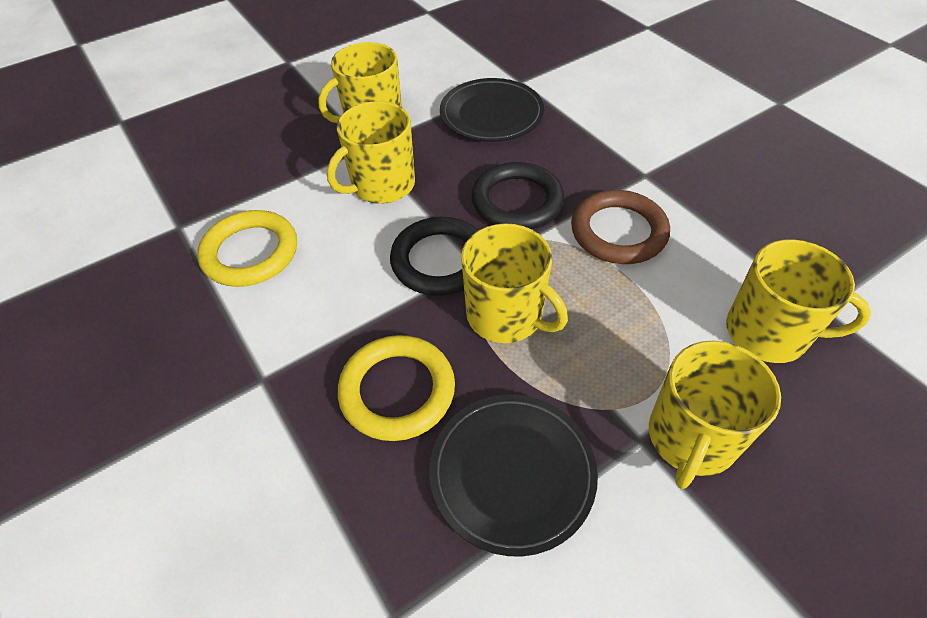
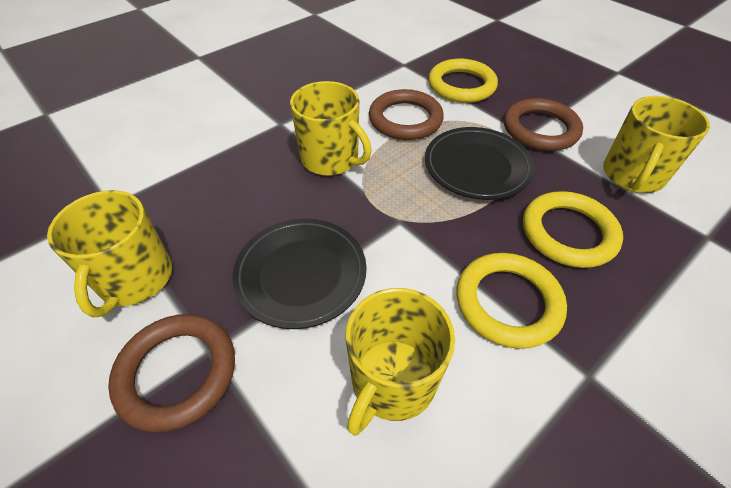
black ring: 2 -> 0
brown ring: 1 -> 3
yellow mug: 5 -> 4
yellow ring: 2 -> 3

